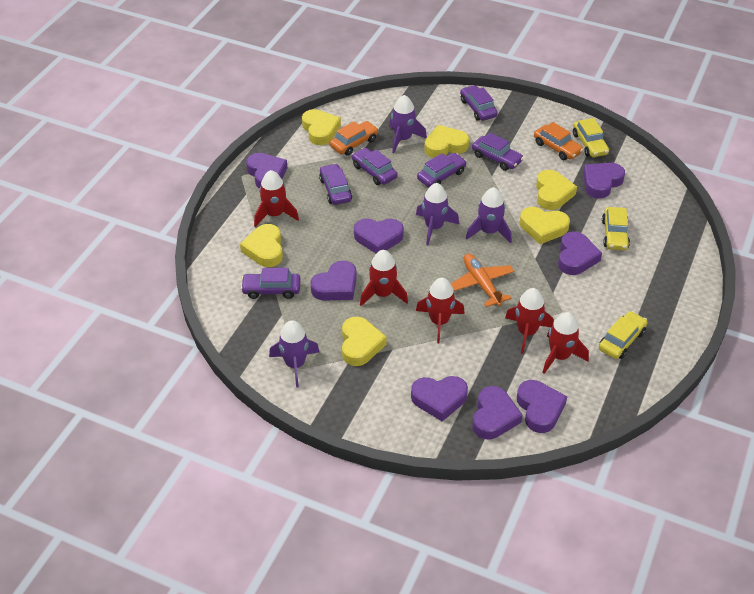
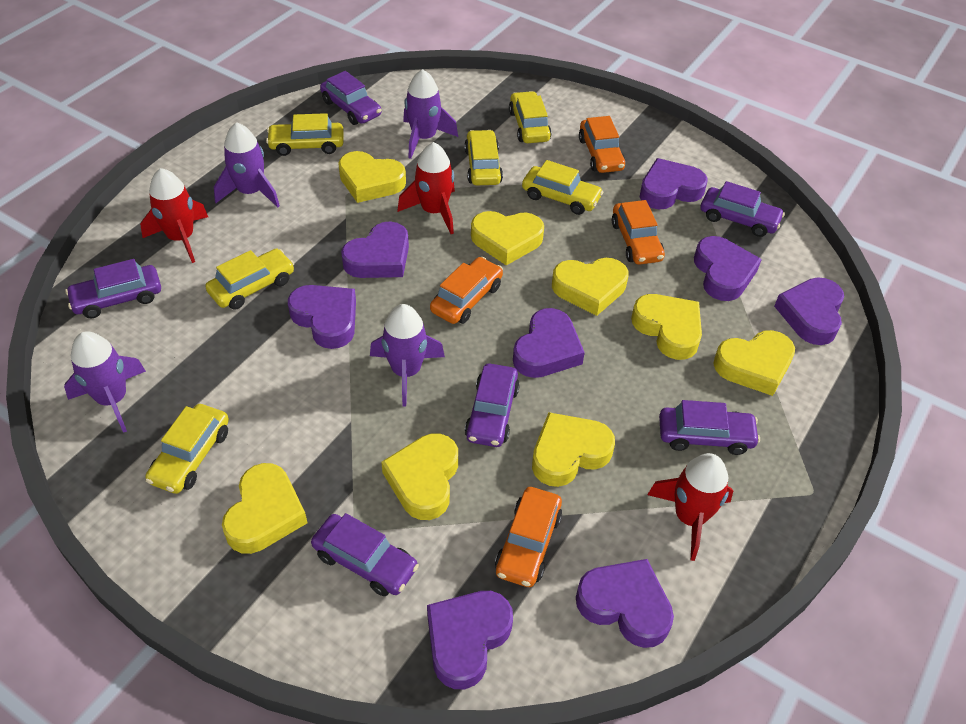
orange car: 2 -> 4
orange plane: 1 -> 0
red rocket: 5 -> 3
yellow car: 3 -> 6
yellow heart: 6 -> 8

